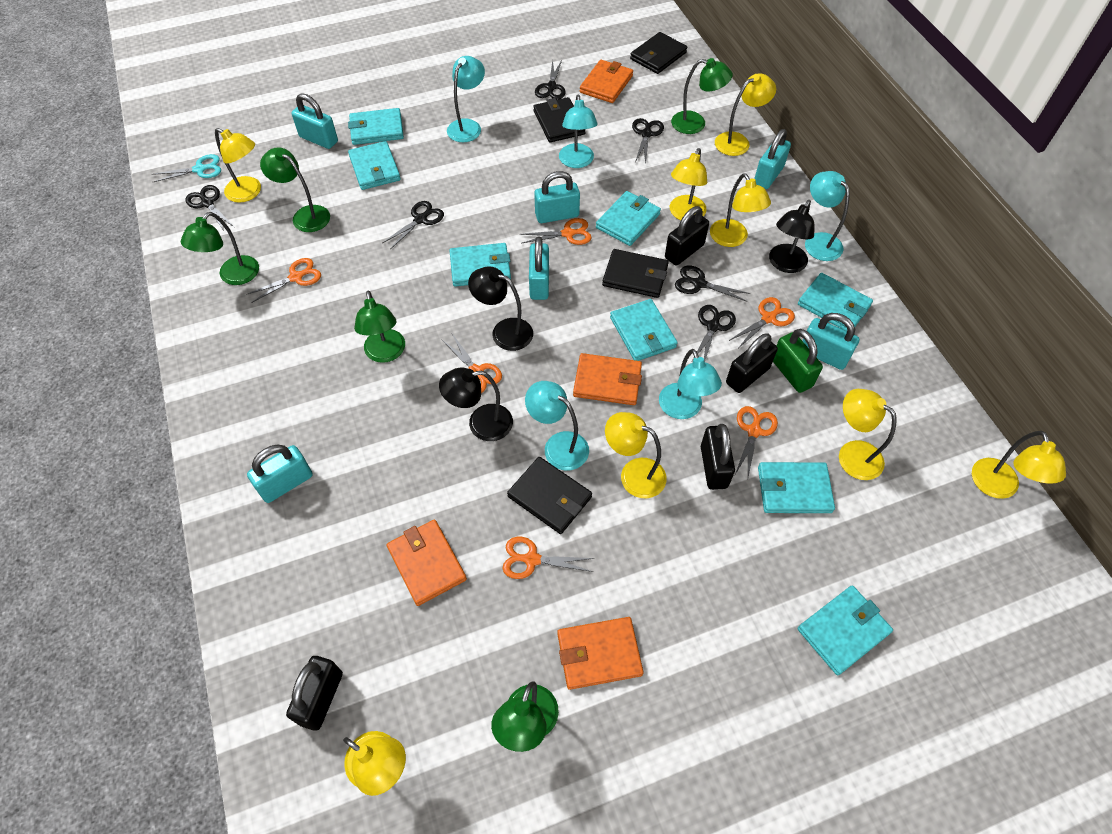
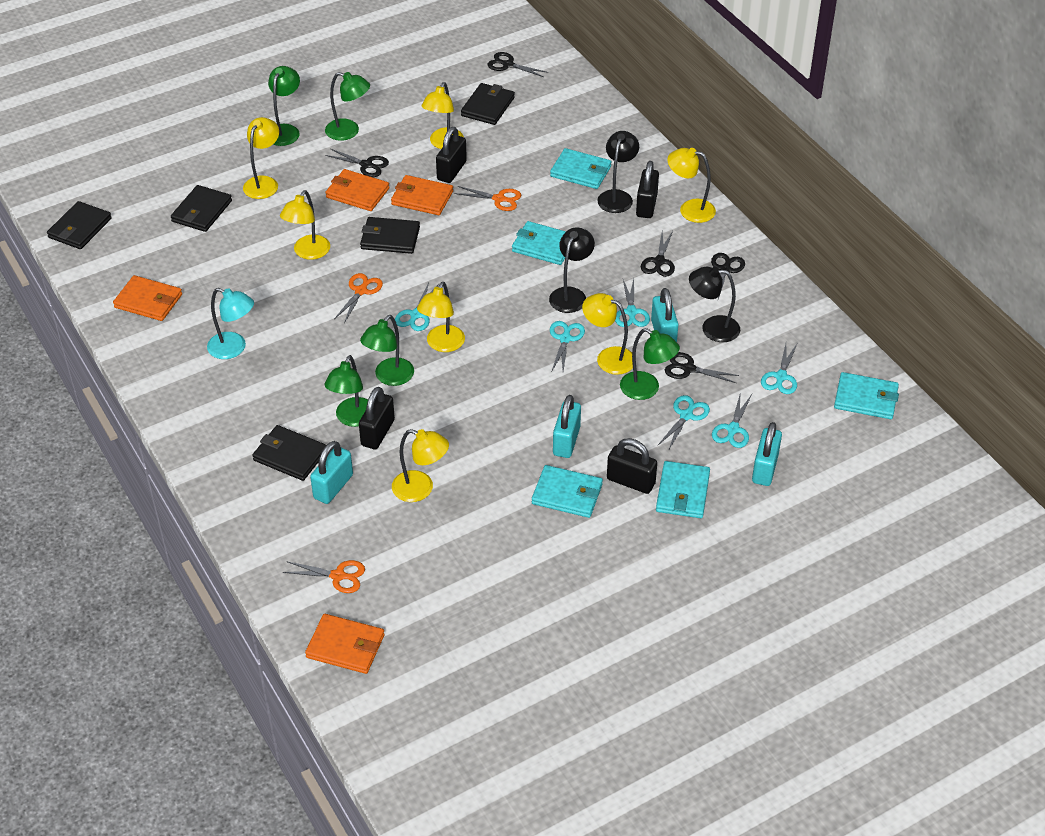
black scissors: 6 -> 5
black wallet: 4 -> 5
green padlock: 1 -> 0
orange scissors: 6 -> 3
turquoise lamp: 5 -> 1
turquoise padlock: 6 -> 4
turquoise scissors: 1 -> 6
turquoise wallet: 8 -> 5
yellow lamp: 8 -> 7

